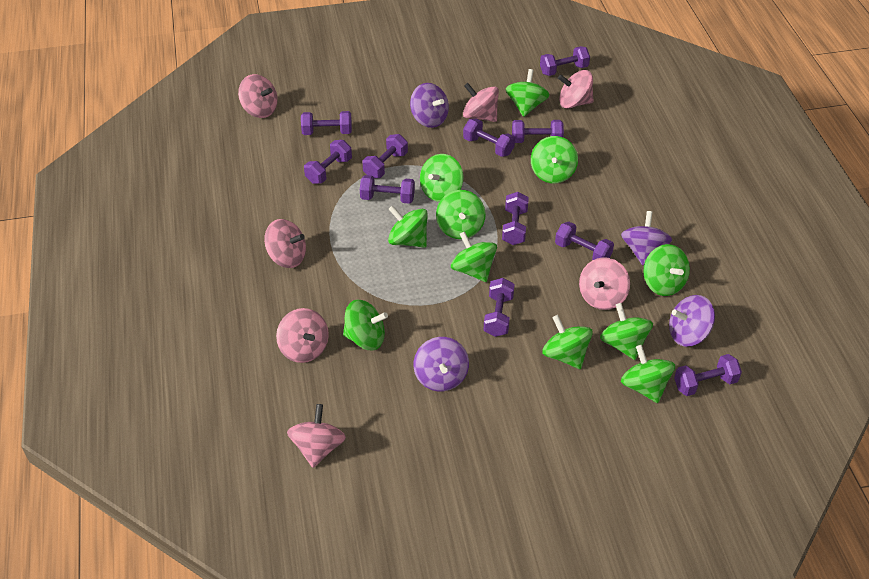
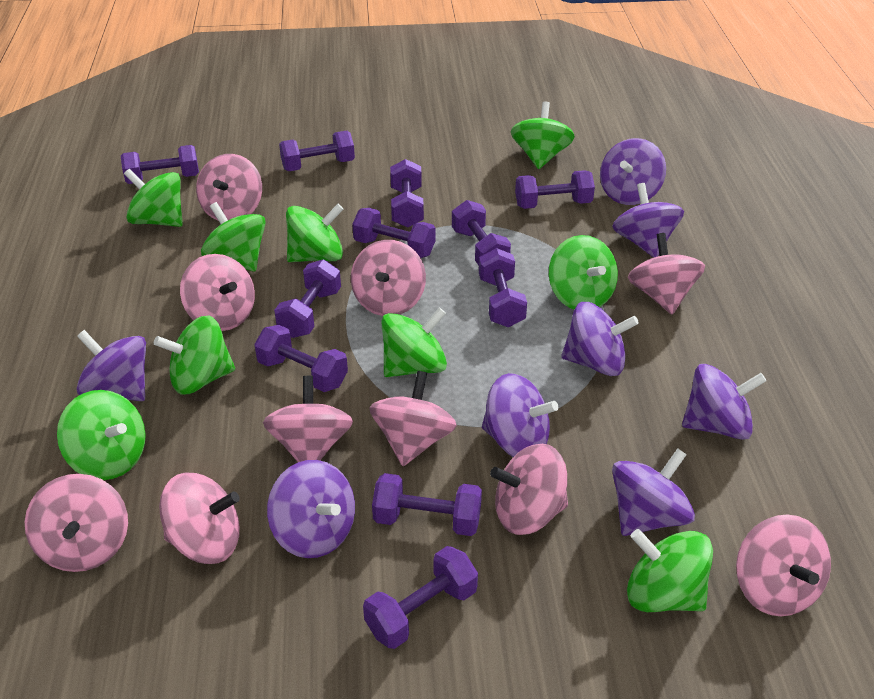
green spinning top: 11 -> 9
pink spinning top: 7 -> 10
purple spinning top: 4 -> 8

